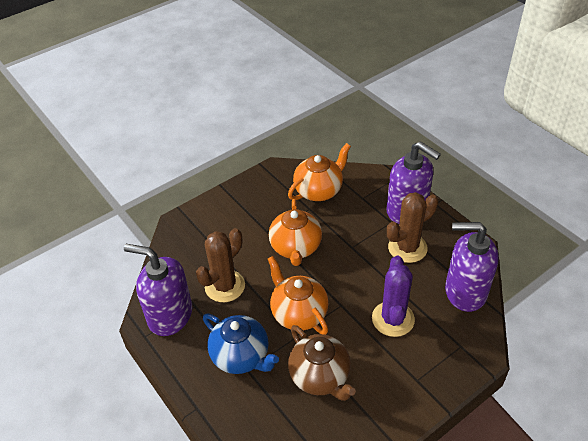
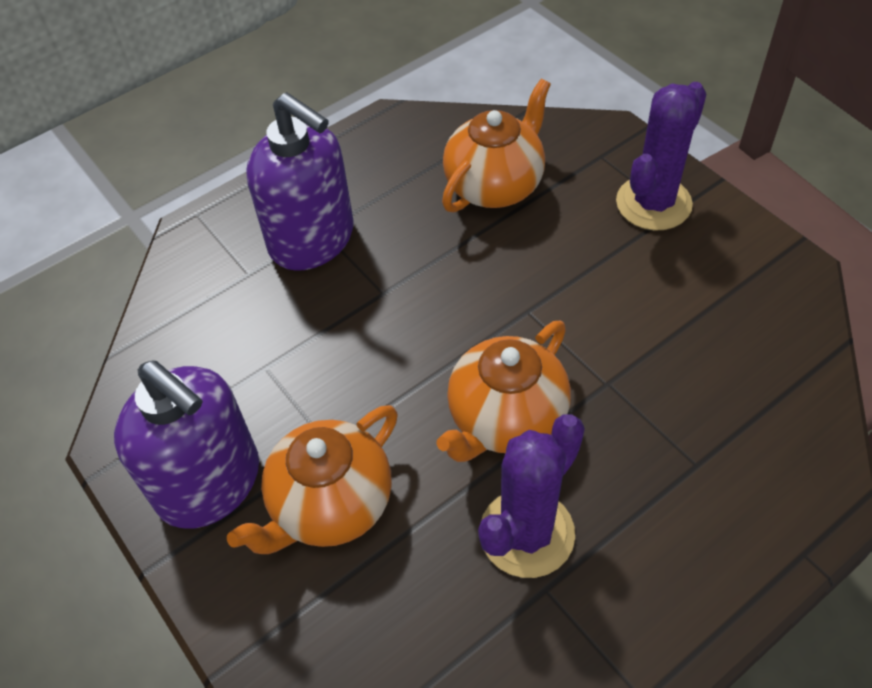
blue teapot: 1 -> 0
brown cactus: 2 -> 0
brown teapot: 1 -> 0
purple cactus: 1 -> 2
purple soap dispenser: 3 -> 2

